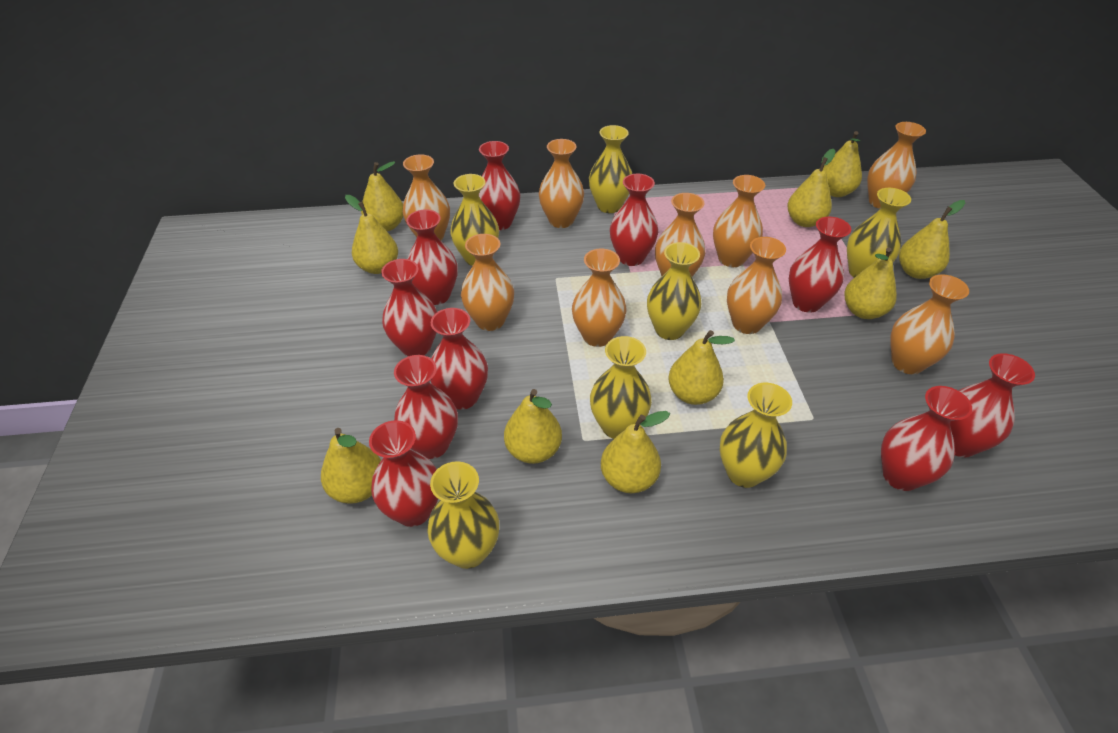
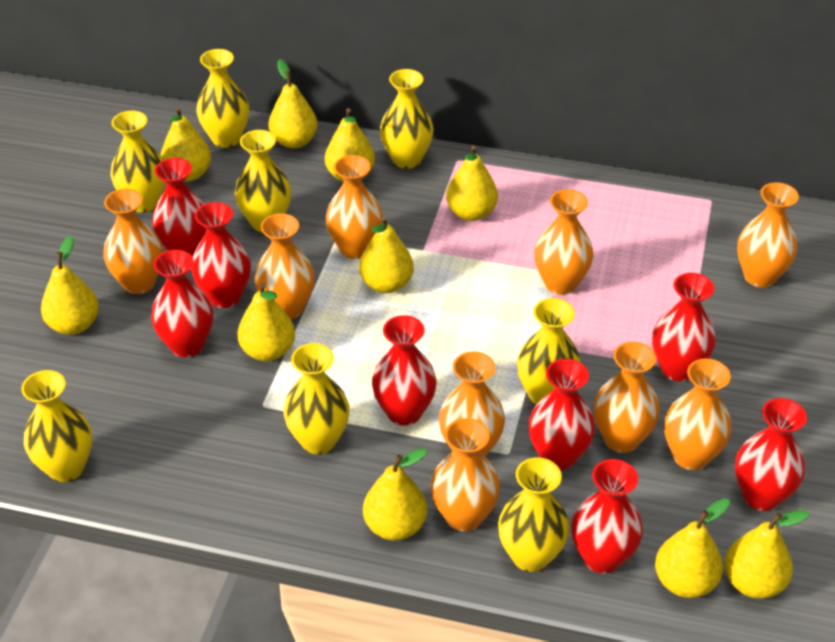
red vase: 10 -> 8
yellow vase: 7 -> 8

